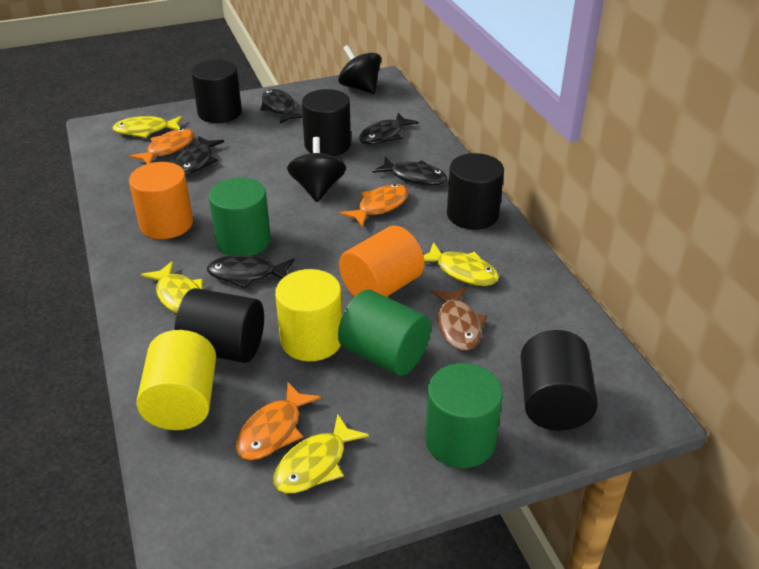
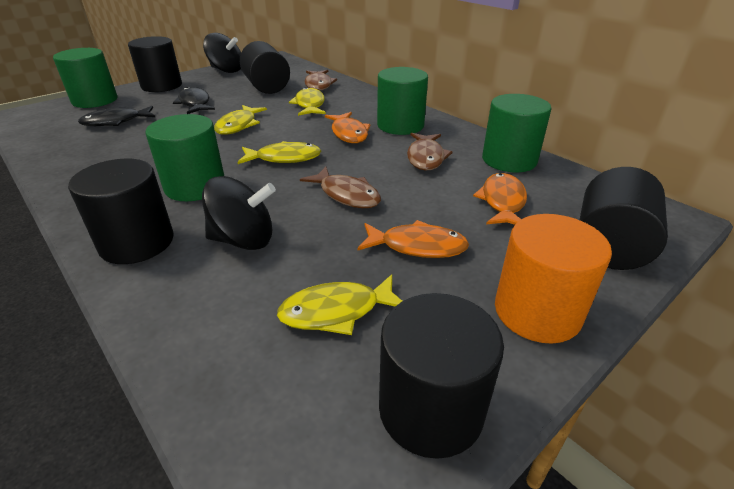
black fish: 5 -> 2
brown fish: 1 -> 3
green cylinder: 3 -> 4
orange cylinder: 2 -> 1
yellow cylinder: 2 -> 0

